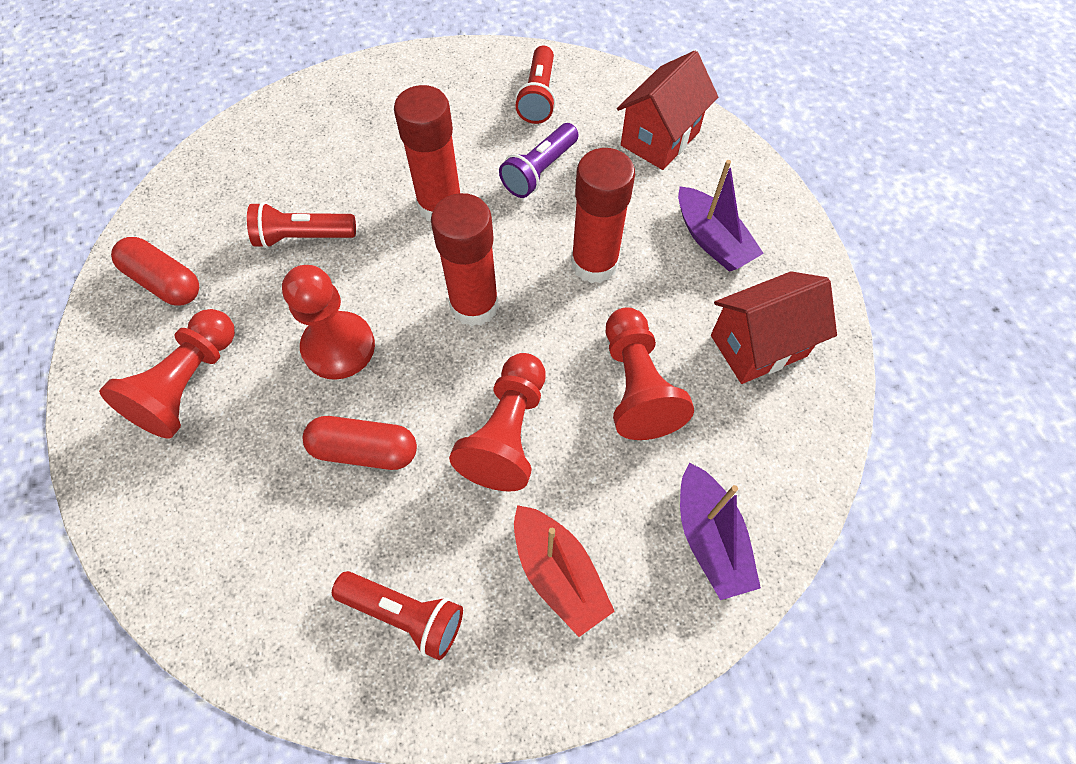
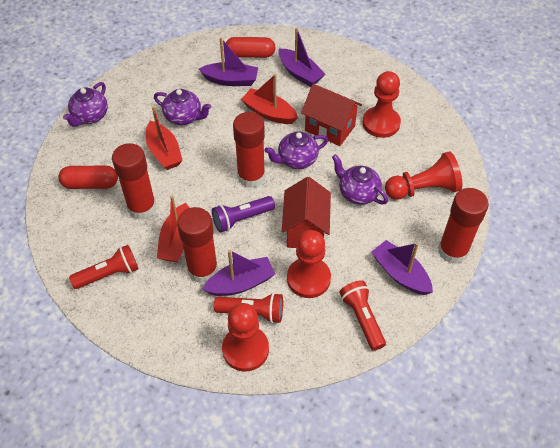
purple boat: 2 -> 4
purple teapot: 0 -> 4
red boat: 1 -> 3
red glue stick: 3 -> 4

